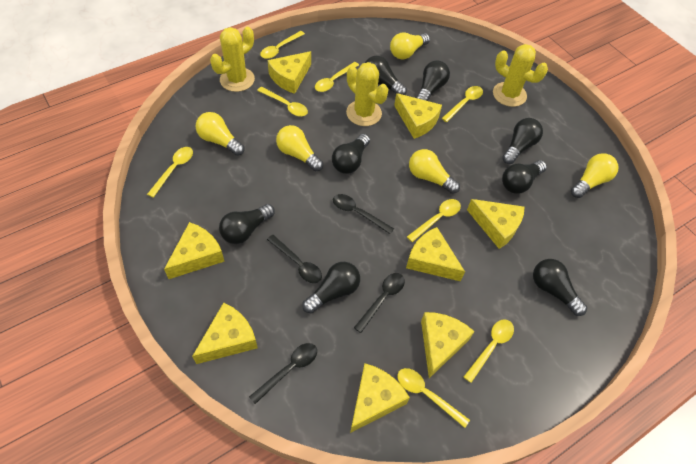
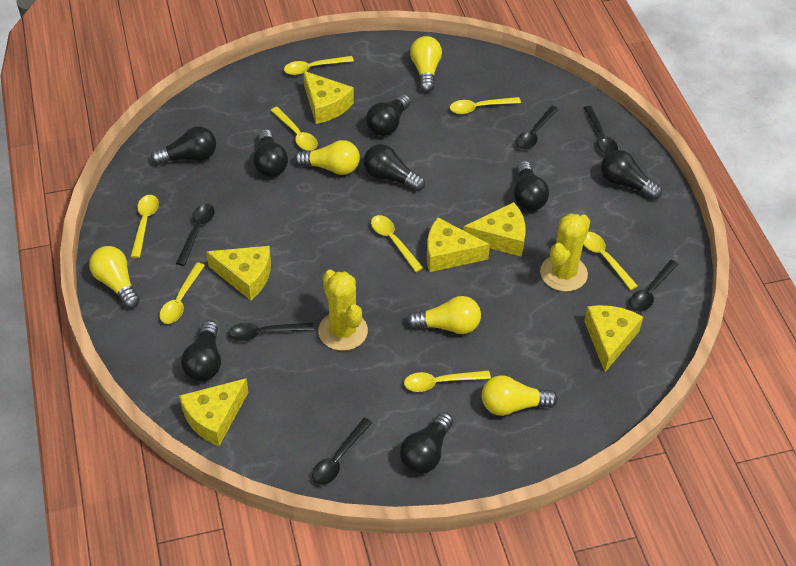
black spoon: 4 -> 6
yellow cactus: 3 -> 2
yellow cheese: 8 -> 6

